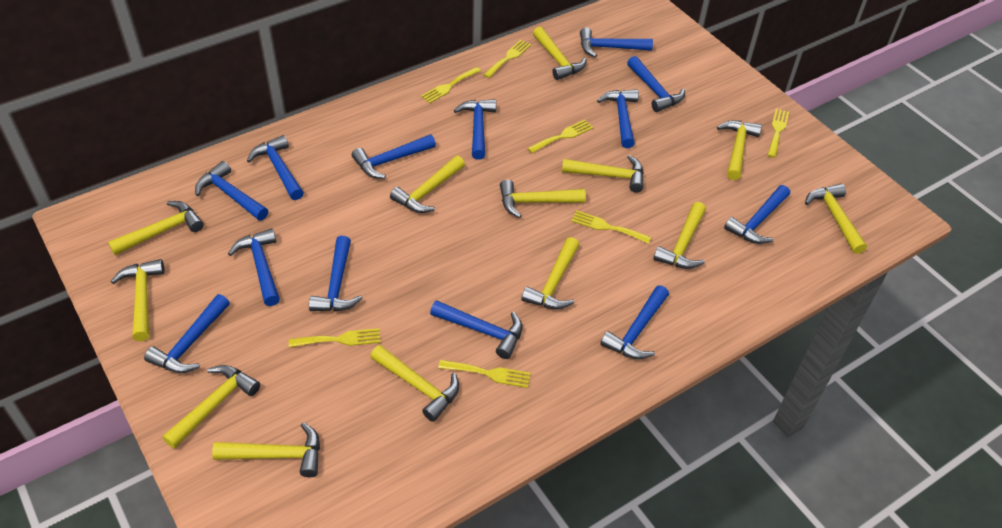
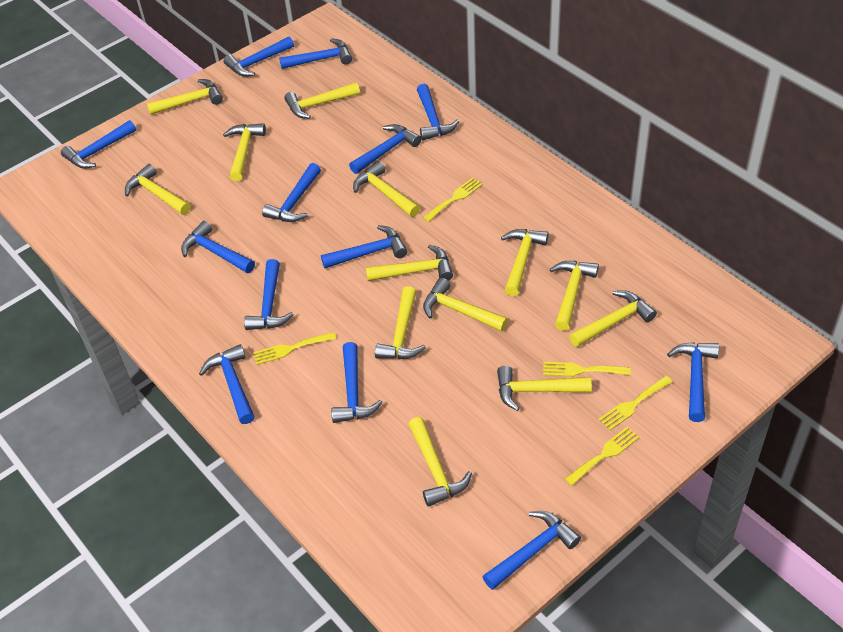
yellow fork: 7 -> 5

